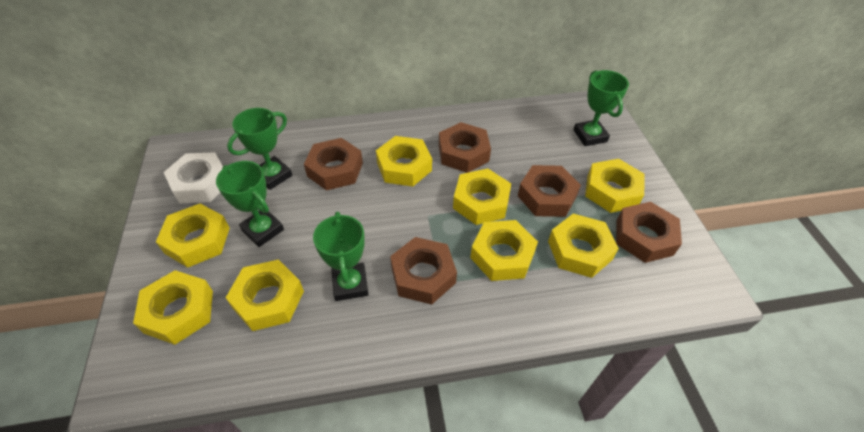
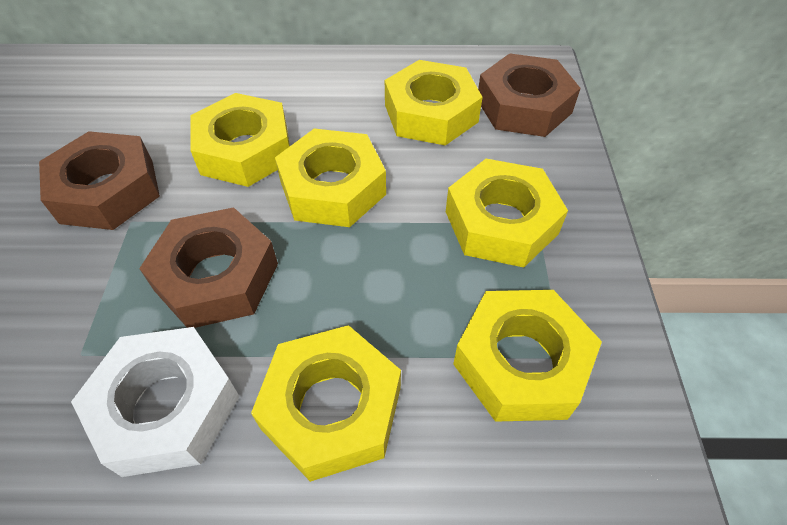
brown nut: 5 -> 3
green trophy: 4 -> 0
yellow nut: 8 -> 6

